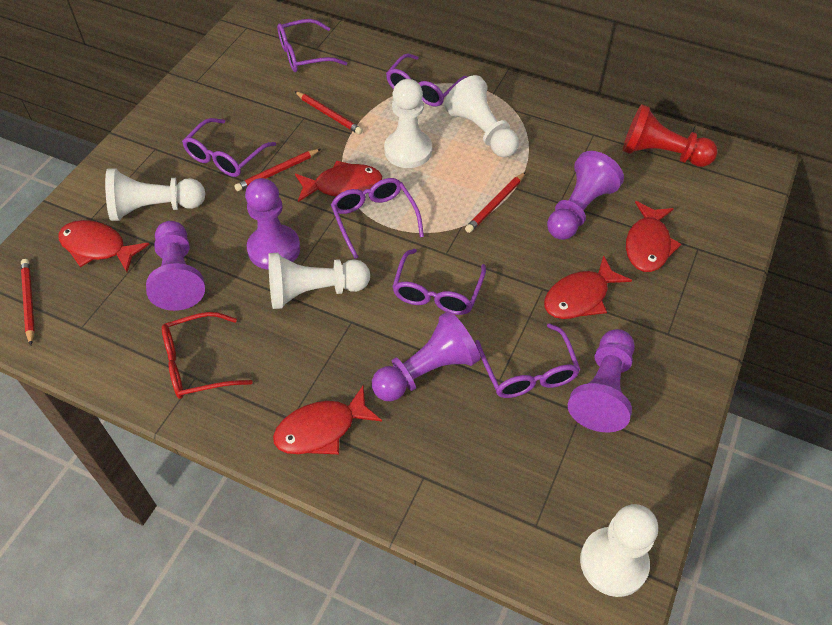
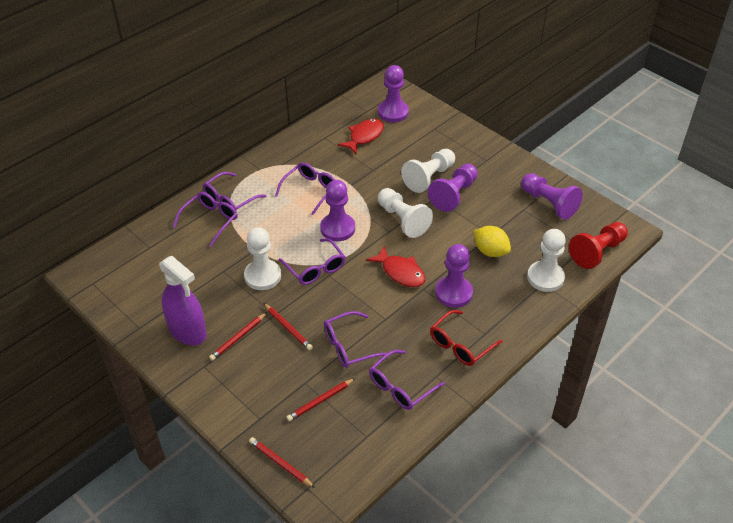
purple spray bottle: 0 -> 1
red fish: 5 -> 2
white pawn: 5 -> 4
yellow lemon: 0 -> 1

